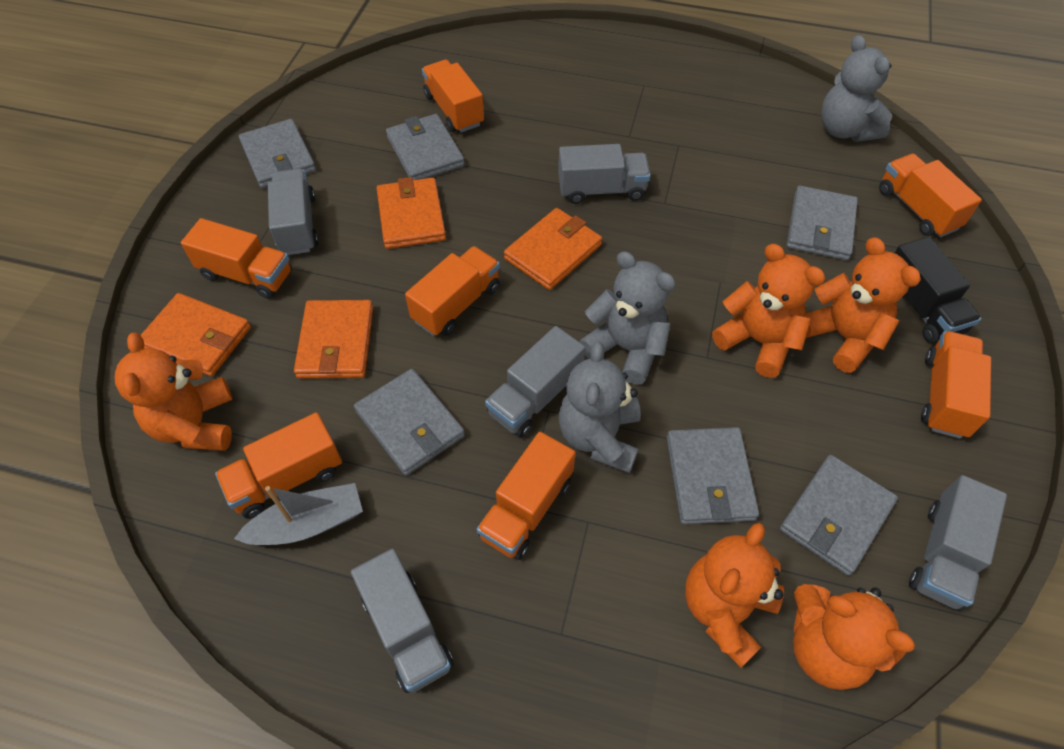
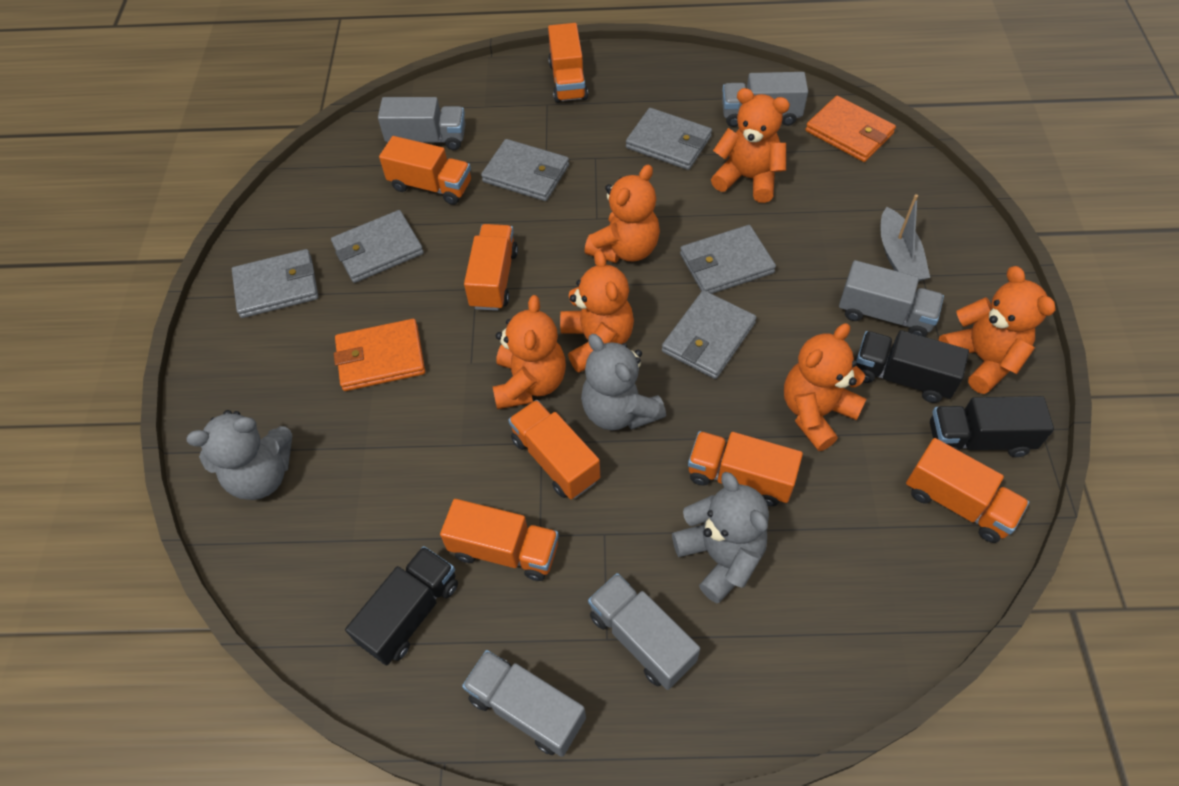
black truck: 1 -> 3
orange teddy bear: 5 -> 6
orange wallet: 4 -> 2

